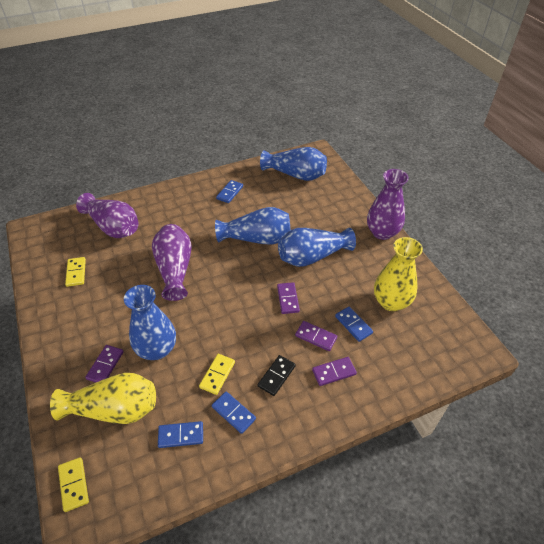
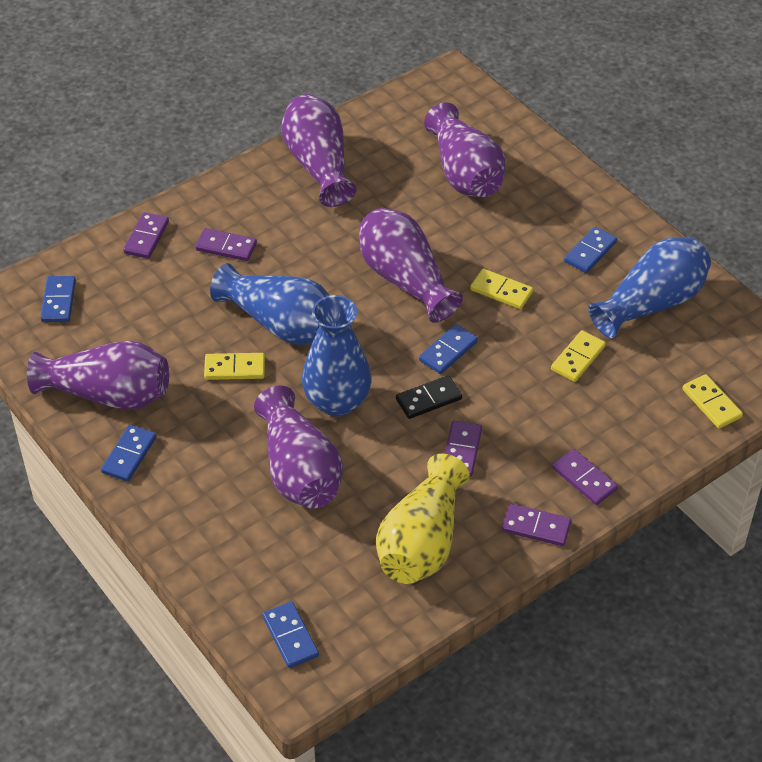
blue domino: 4 -> 5
blue vase: 4 -> 3
purple domino: 4 -> 5
purple vase: 3 -> 5
yellow domino: 3 -> 4
yellow vase: 2 -> 1

